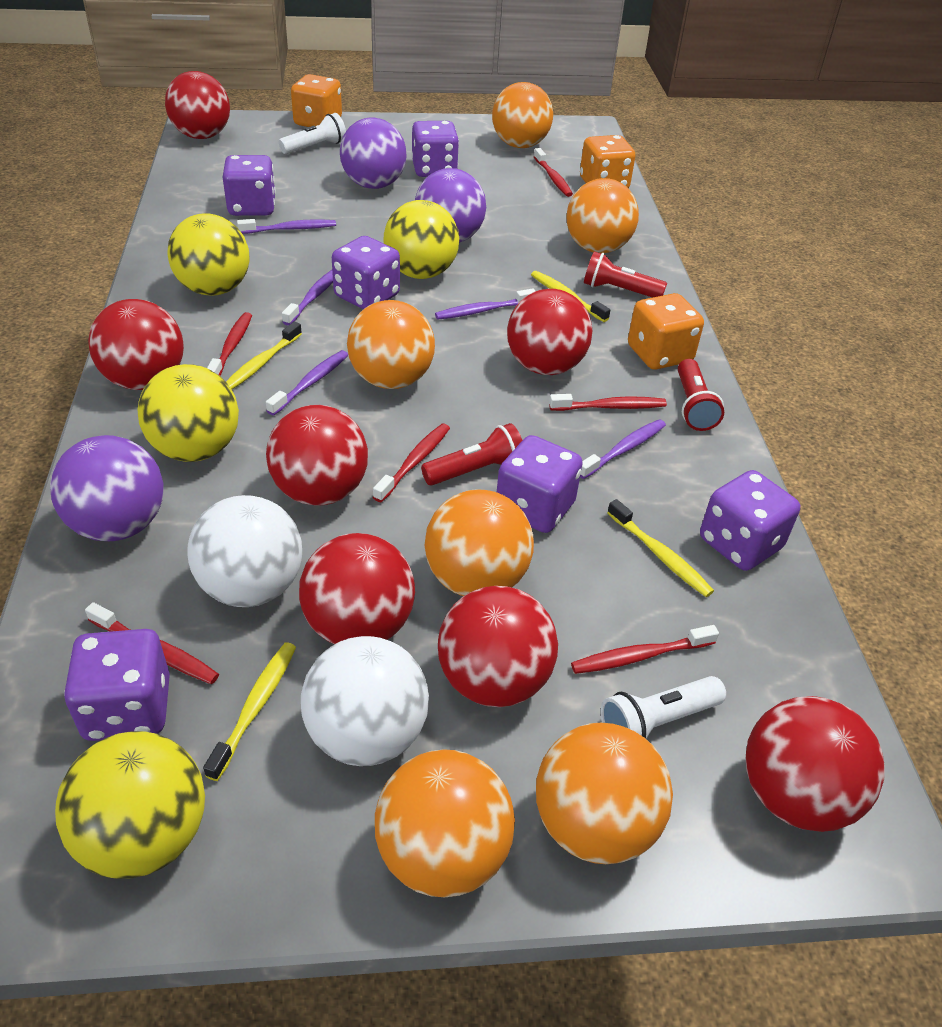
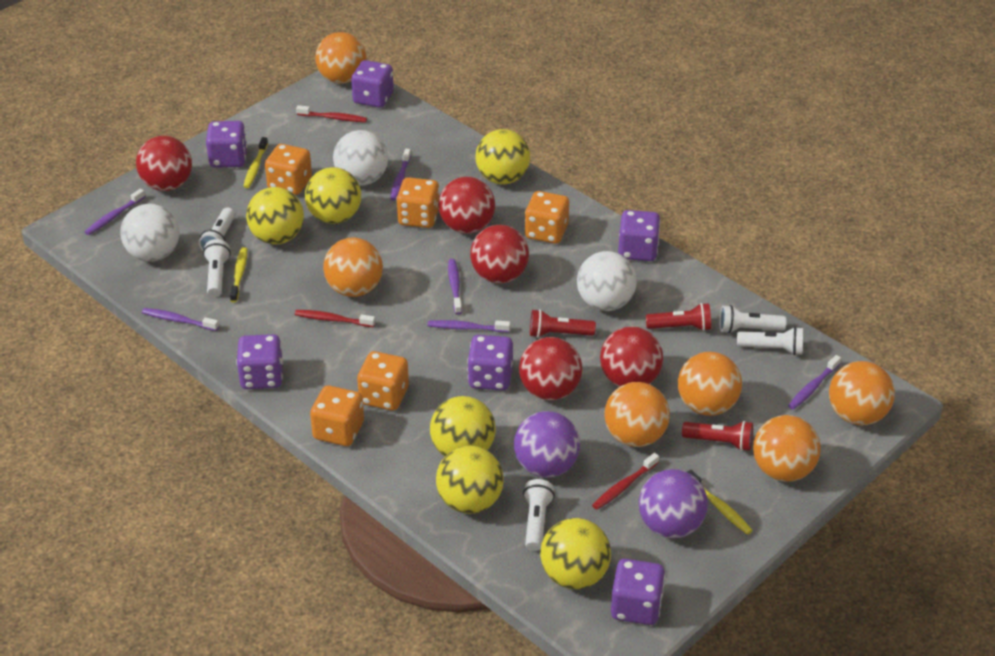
orange dice: 3 -> 5
purple ball: 3 -> 2
purple toothbrush: 5 -> 6
red ball: 7 -> 5
red toothbrush: 6 -> 3
white ball: 2 -> 3
white flashlight: 2 -> 5
yellow ball: 4 -> 6
yellow toothbrush: 4 -> 3

